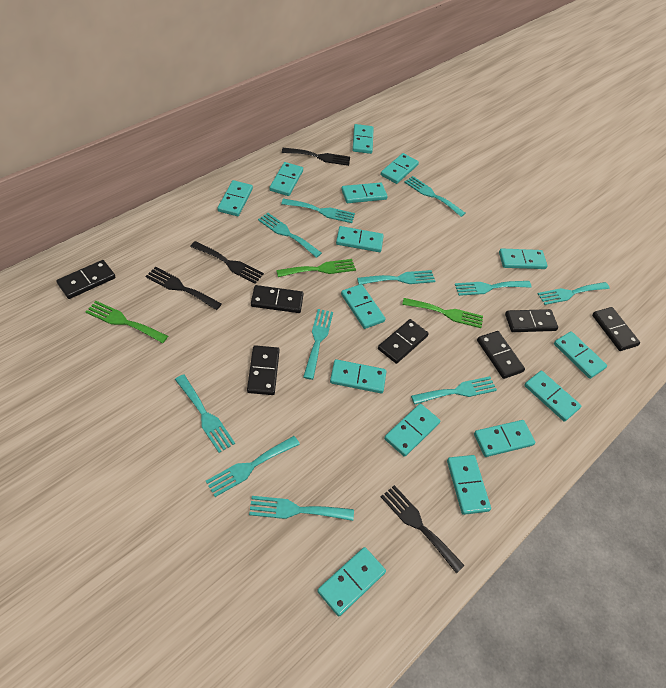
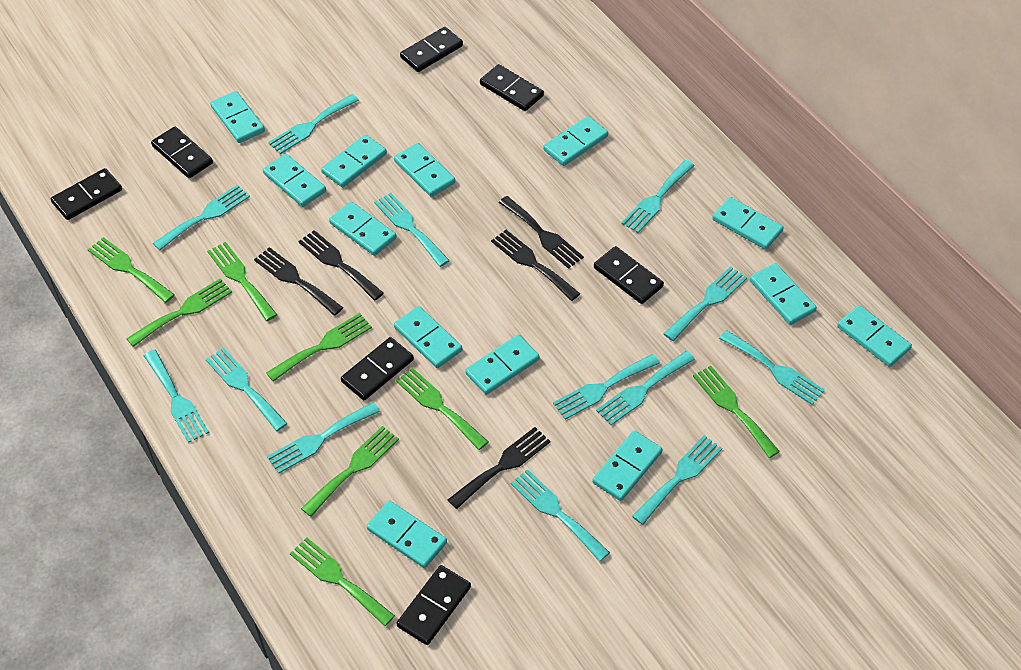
black fork: 4 -> 5
green fork: 3 -> 8
turquoise domino: 15 -> 13
turquoise fork: 11 -> 13

